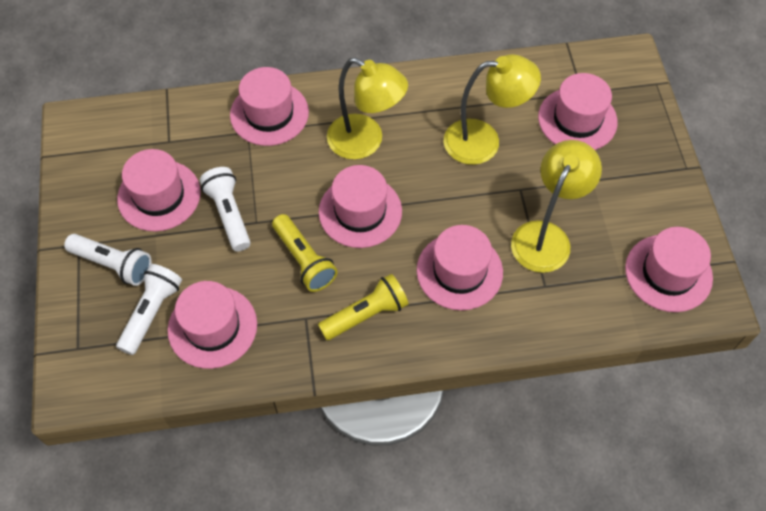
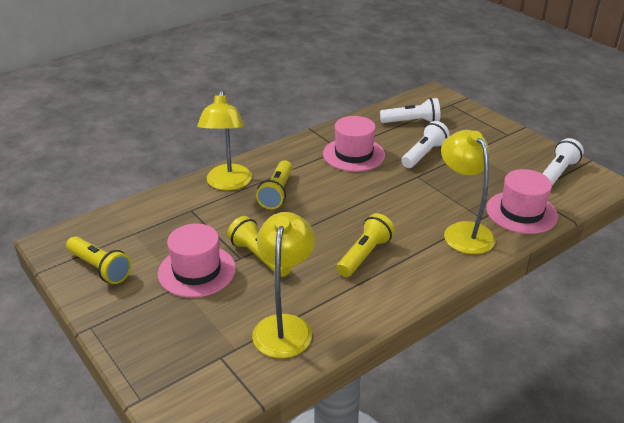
pink hat: 7 -> 3
yellow flashlight: 2 -> 4

